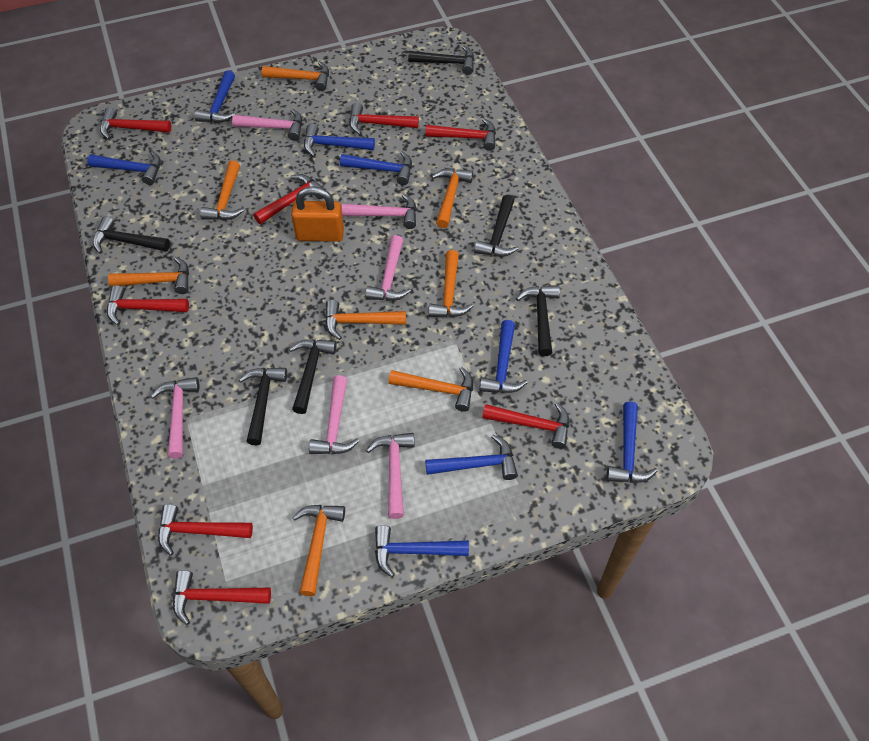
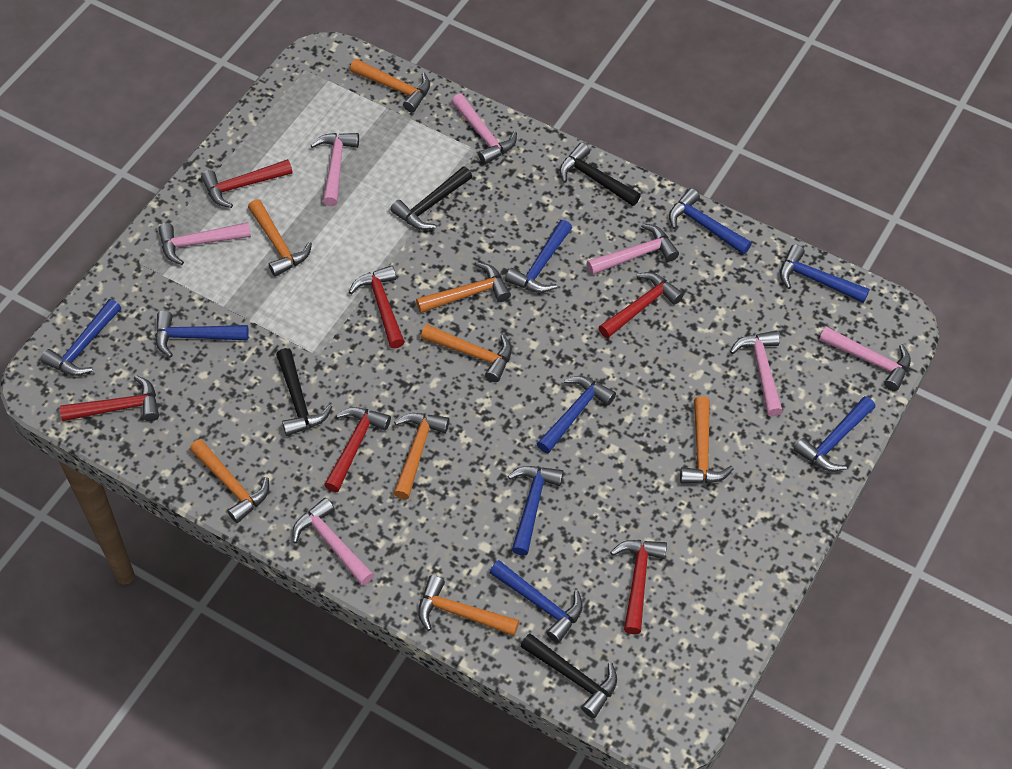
black hammer: 6 -> 4
blue hammer: 8 -> 9
orange padlock: 1 -> 0
pink hammer: 6 -> 7
red hammer: 8 -> 6

